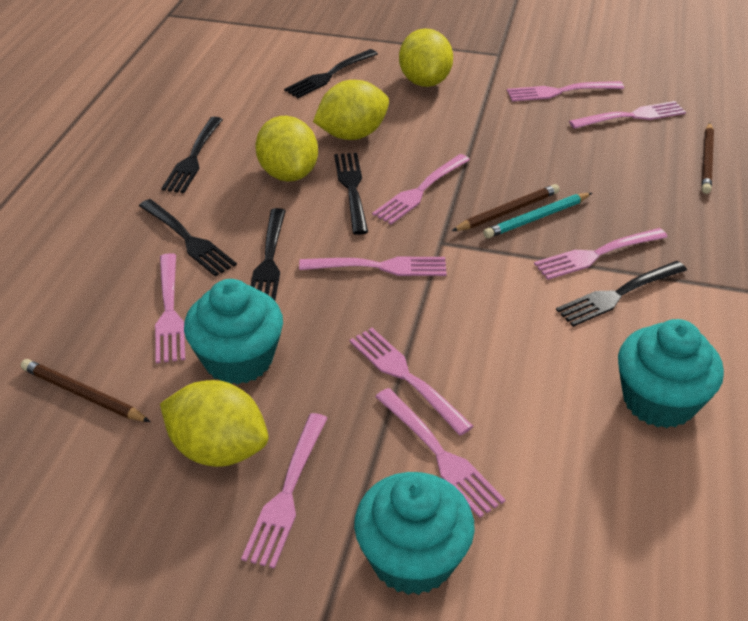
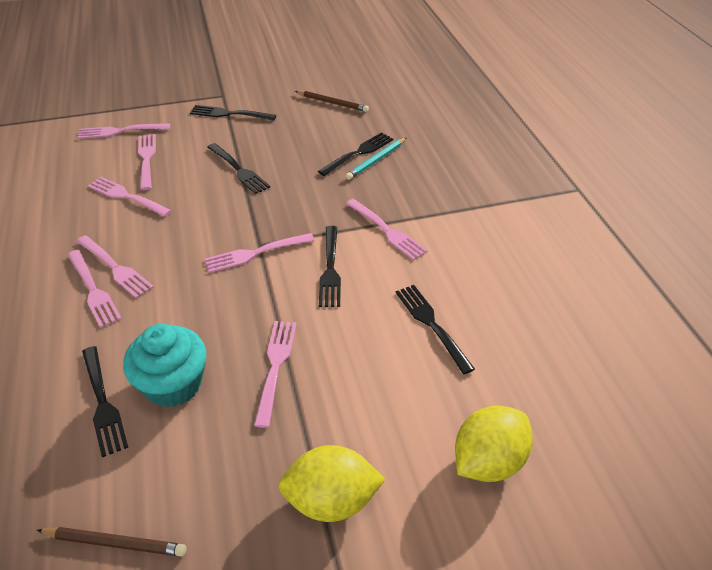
brown pencil: 3 -> 2
pink fork: 9 -> 8
turquoise cupcake: 3 -> 1
yellow lemon: 4 -> 2

